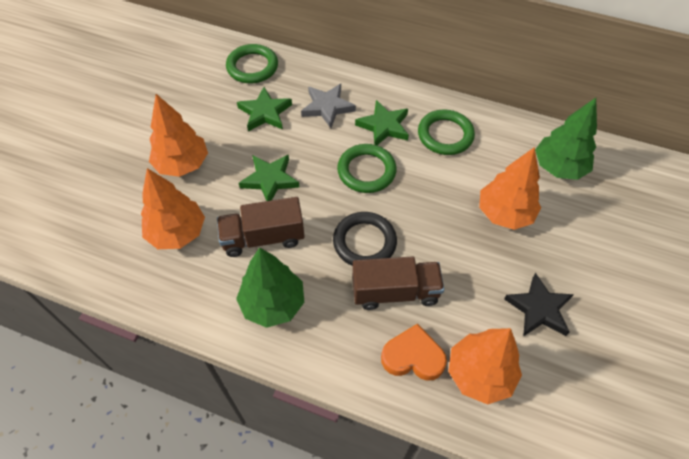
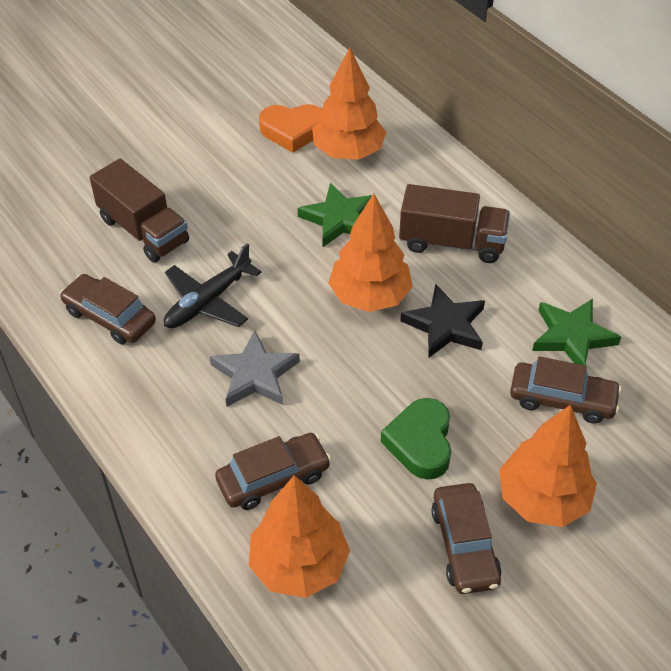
black plane: 0 -> 1
black ring: 1 -> 0
brown car: 0 -> 4
green heart: 0 -> 1
green ring: 3 -> 0
green star: 3 -> 2
green tree: 2 -> 0

